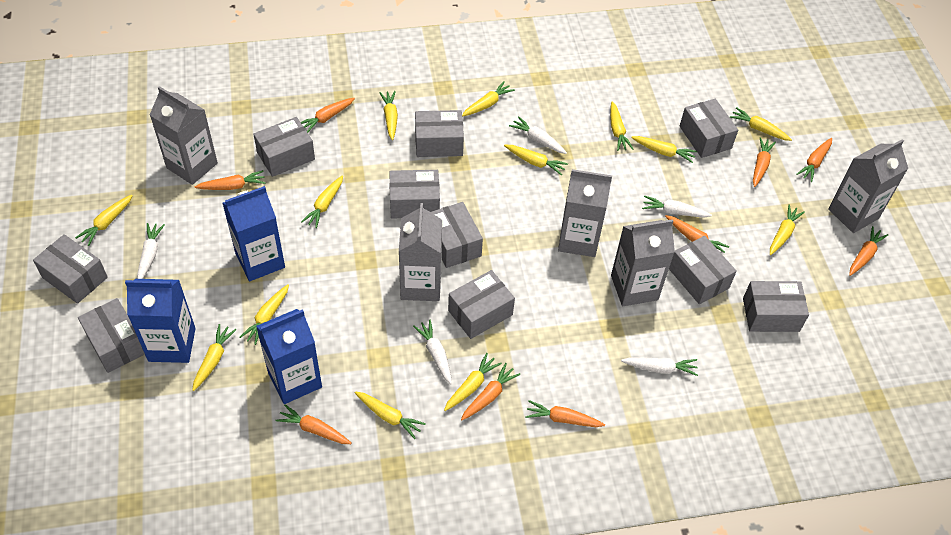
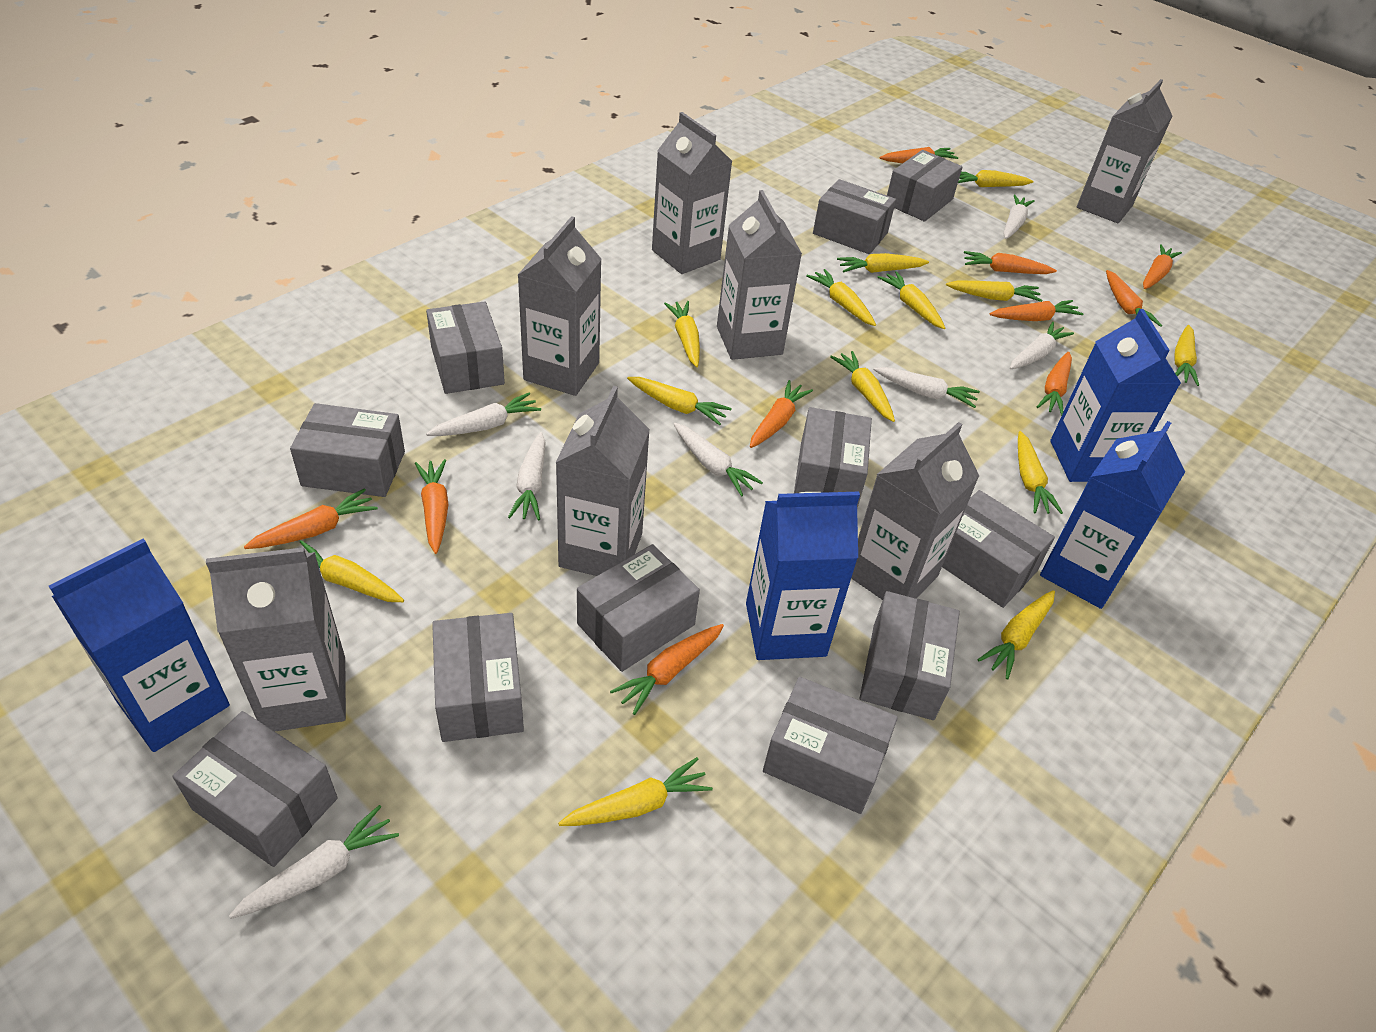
blue carton: 3 -> 4
grey box: 10 -> 11
grey carton: 5 -> 7
orange carrot: 9 -> 10
white carrot: 5 -> 7

